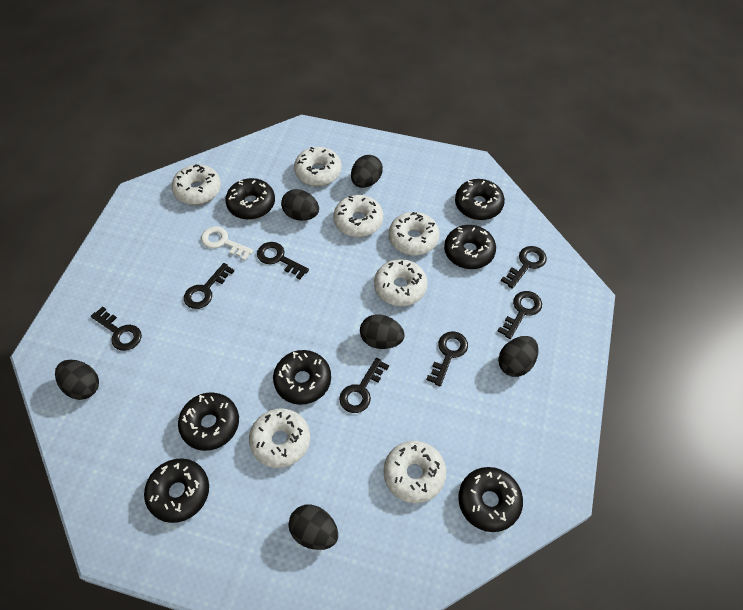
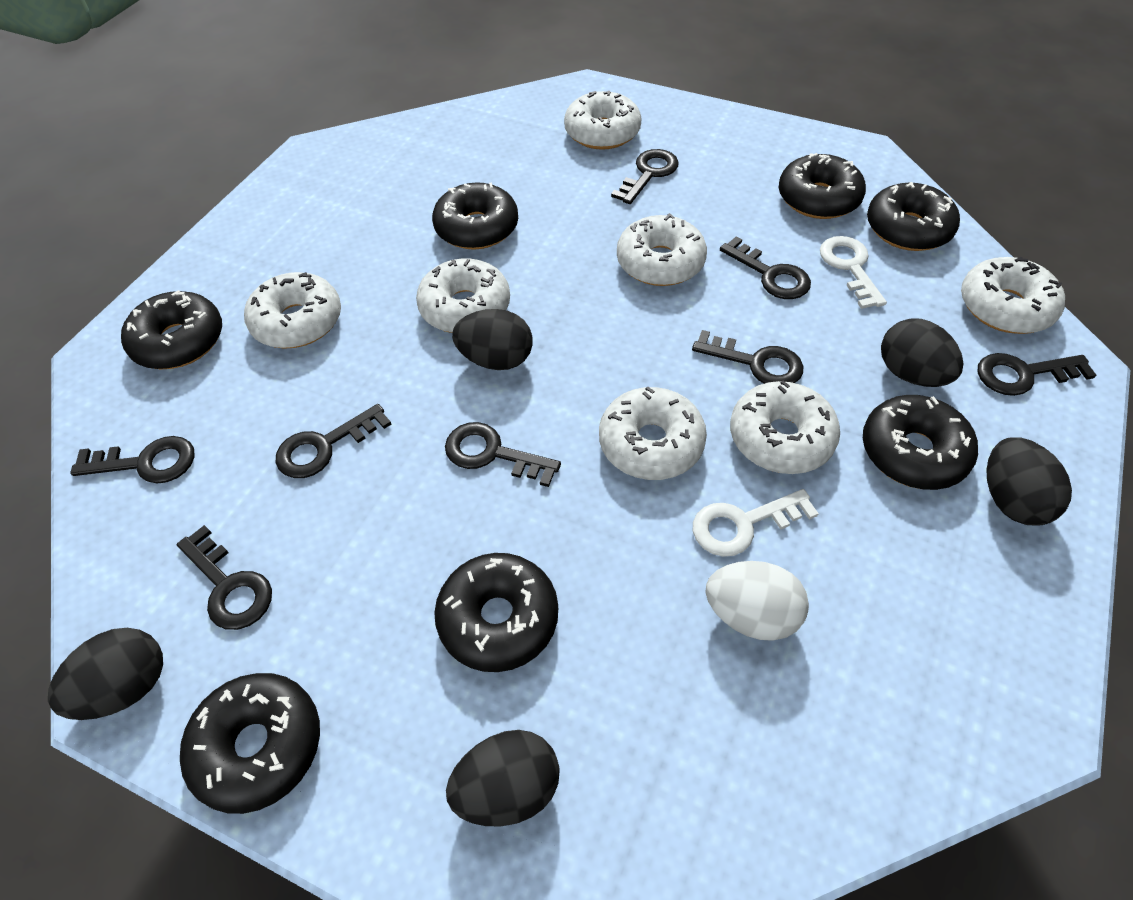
black egg: 6 -> 5
black key: 7 -> 8
white egg: 0 -> 1
white key: 1 -> 2

